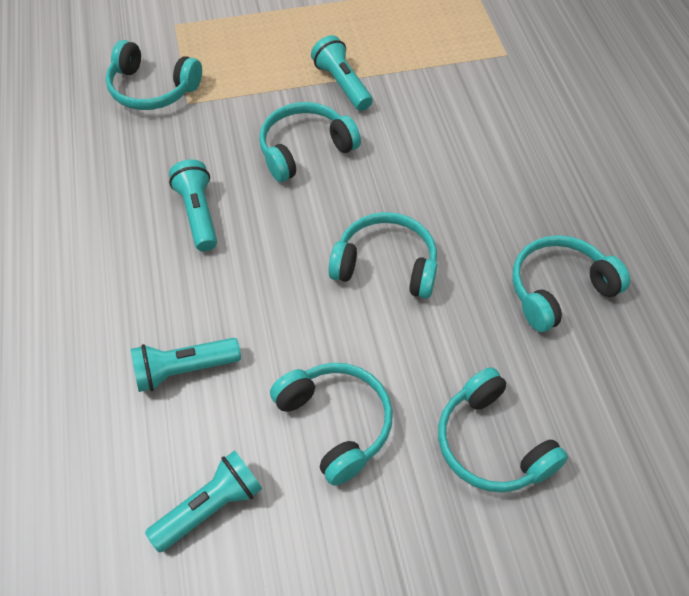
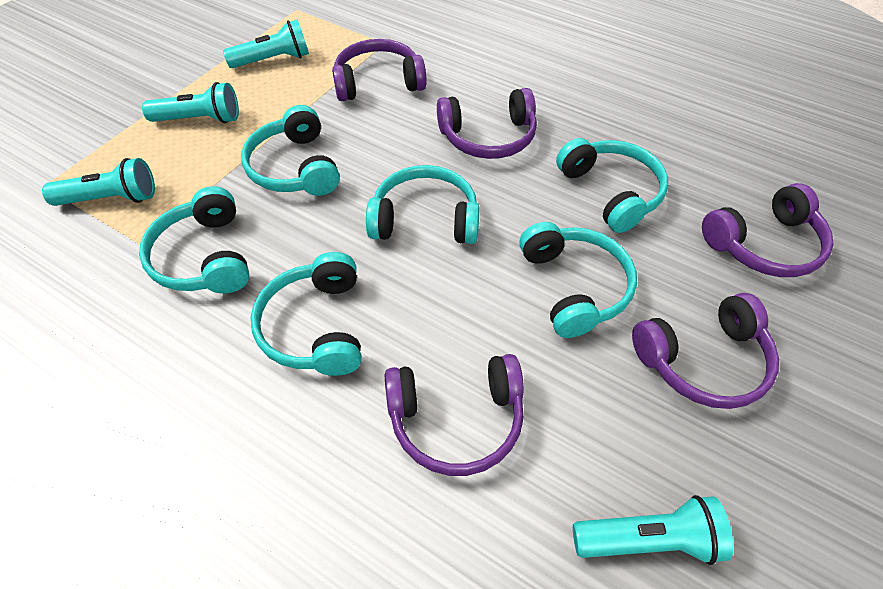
purple headphones: 0 -> 5

